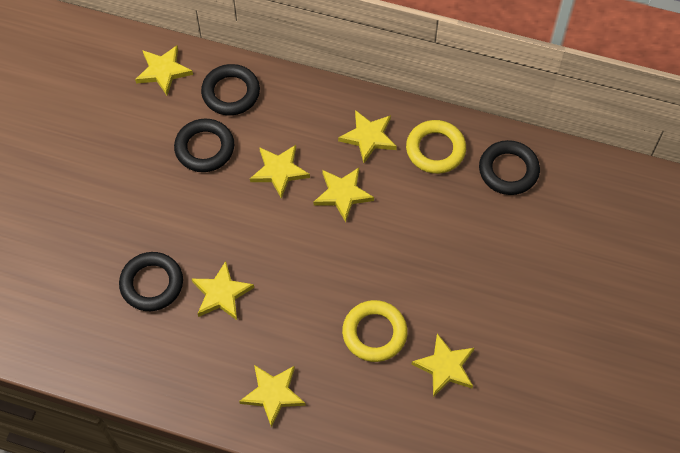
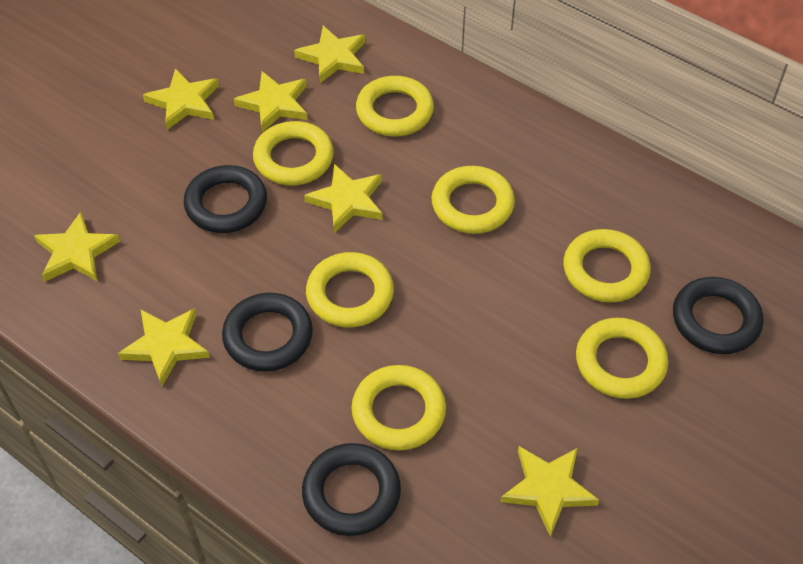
yellow ring: 2 -> 7

